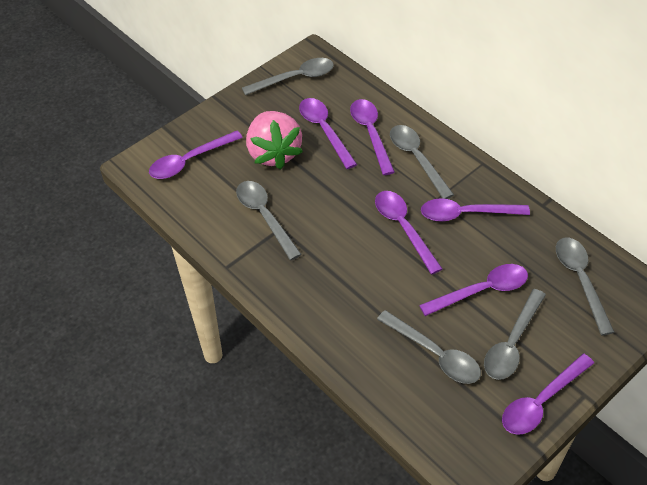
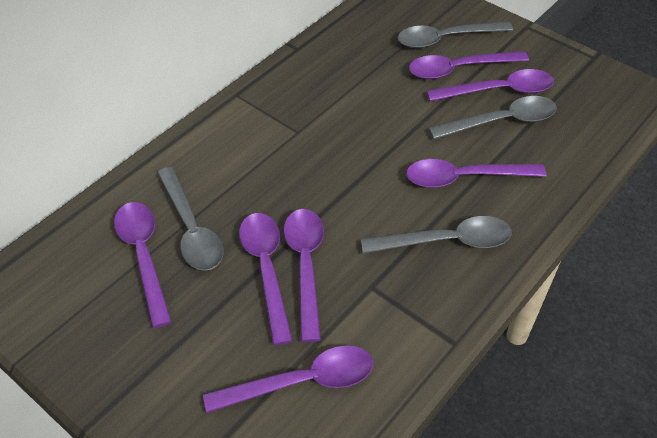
grey spoon: 6 -> 4
pink strawberry: 1 -> 0

